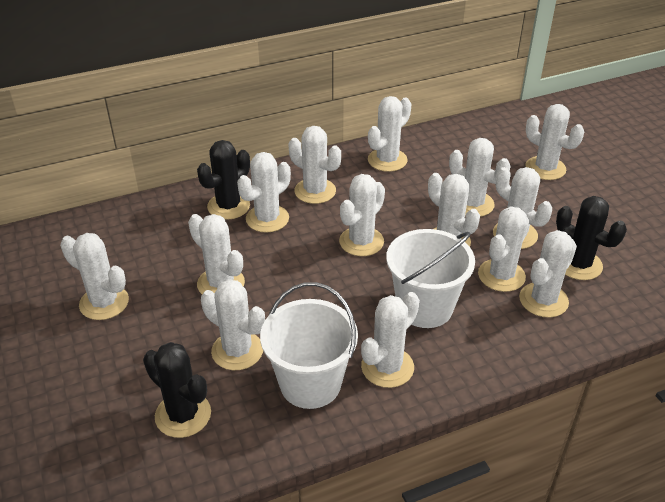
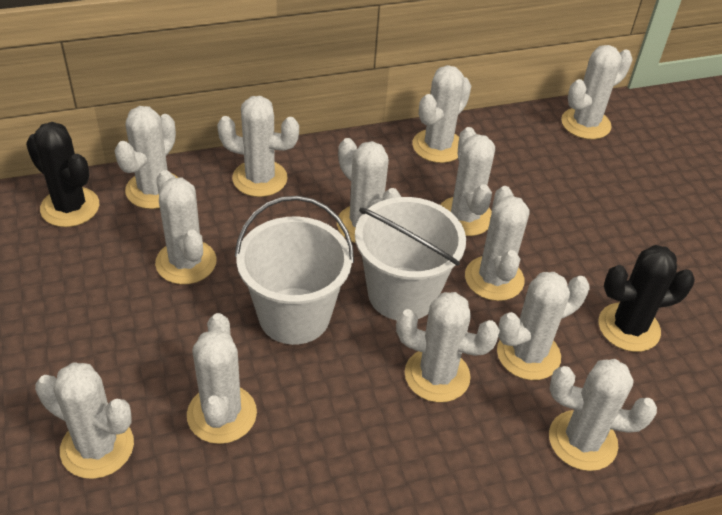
black cactus: 3 -> 2
white cactus: 14 -> 13

